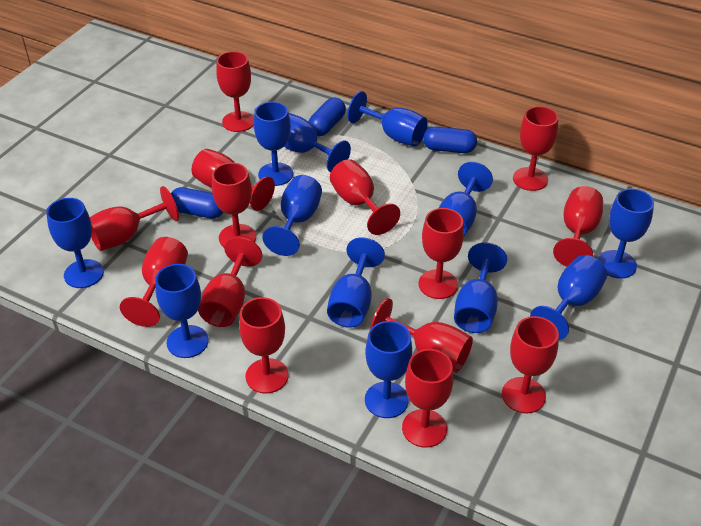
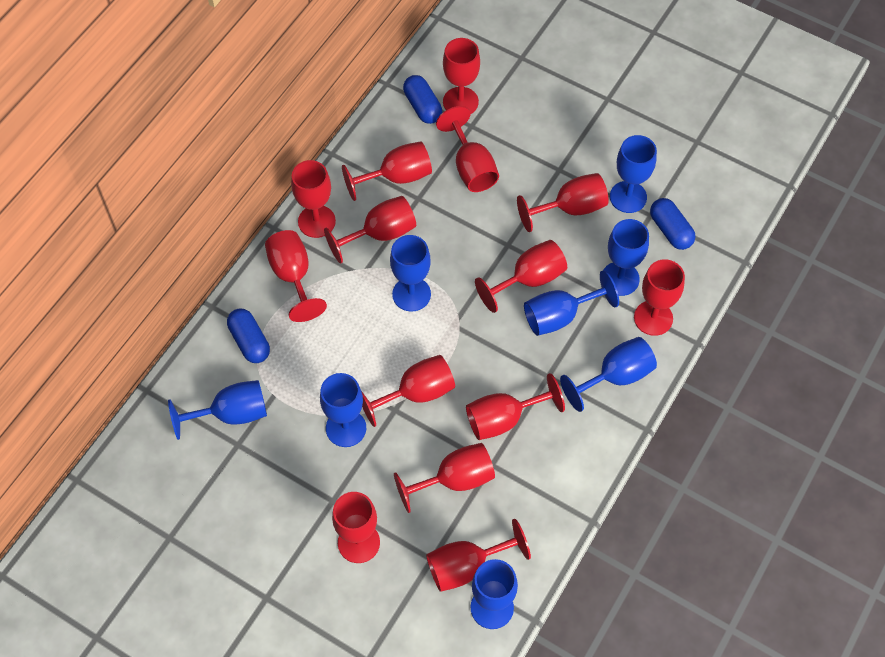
blue goblet: 12 -> 8

